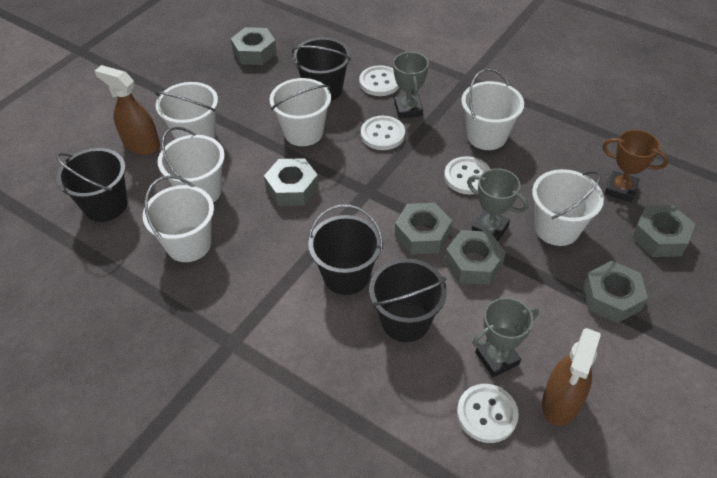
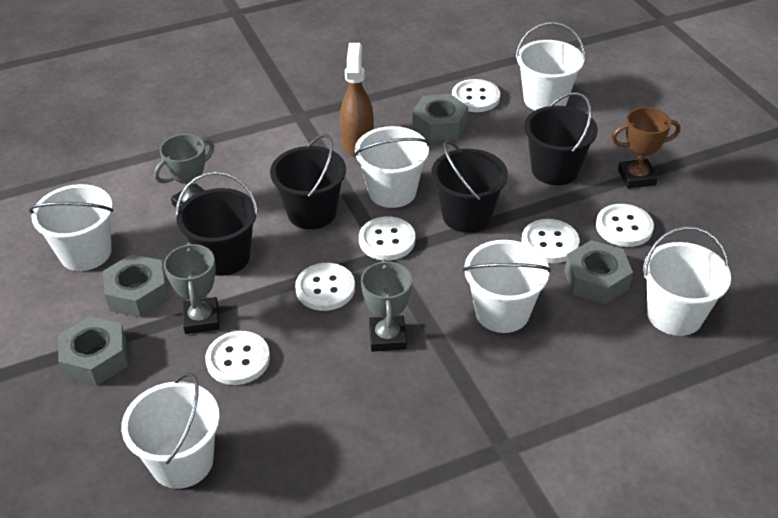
brown spray bottle: 2 -> 1
grey nut: 6 -> 4
white button: 4 -> 6

